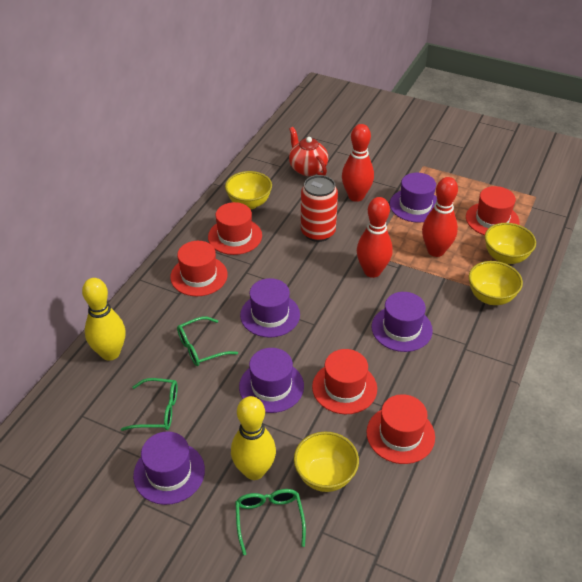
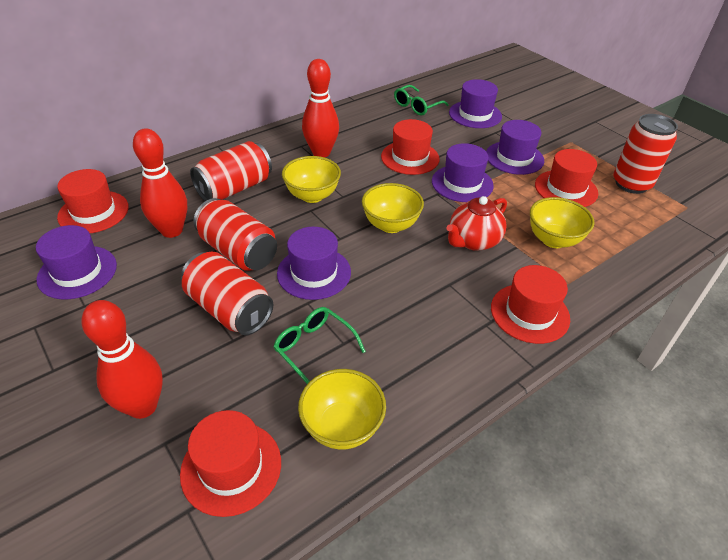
green glasses: 3 -> 2
red can: 1 -> 4
yellow bowling pin: 2 -> 0

